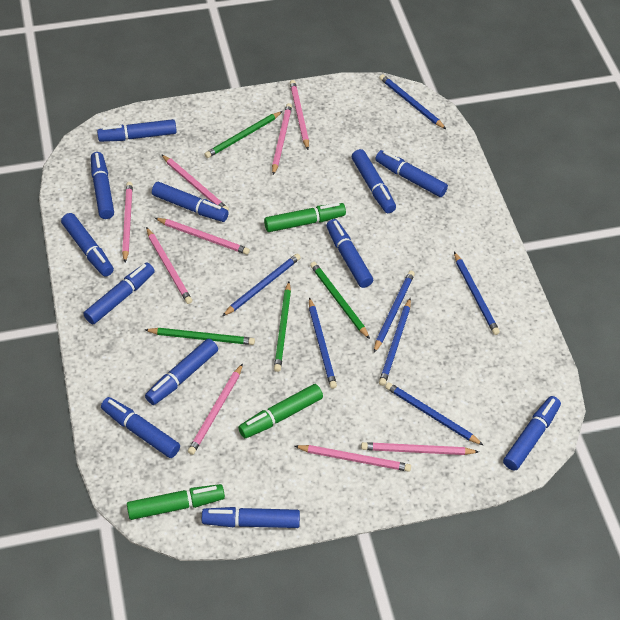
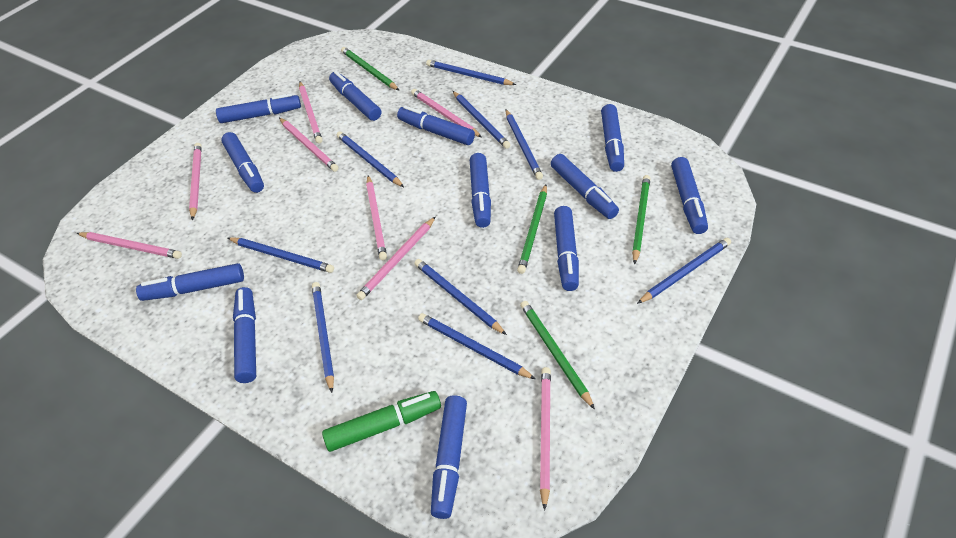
blue pencil: 7 -> 9
green marker: 3 -> 1
pink pencil: 9 -> 8

